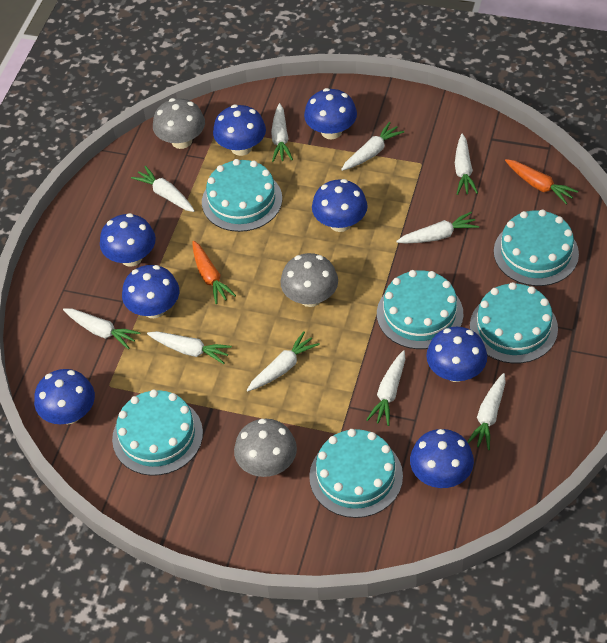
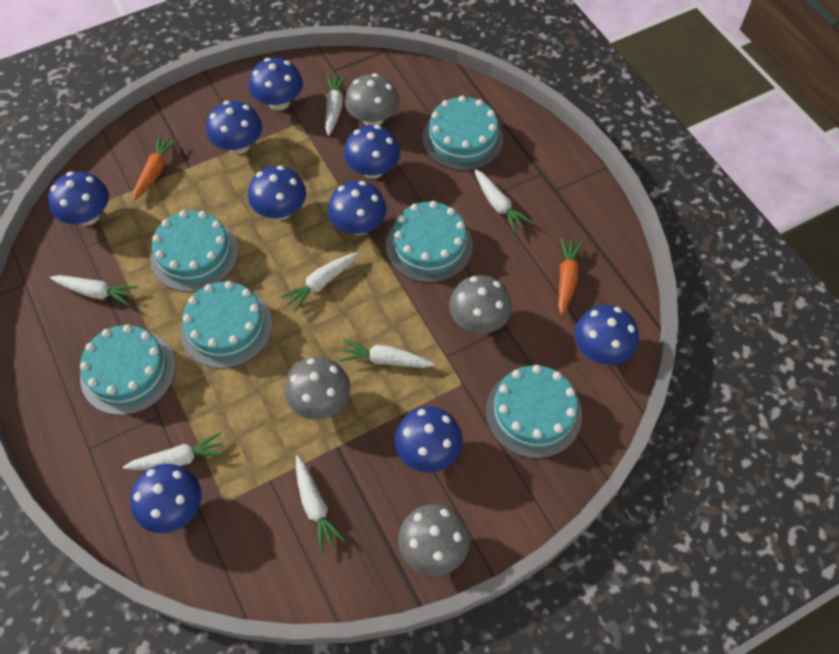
blue mushroom: 8 -> 9
grey mushroom: 3 -> 4
white carrot: 10 -> 7

